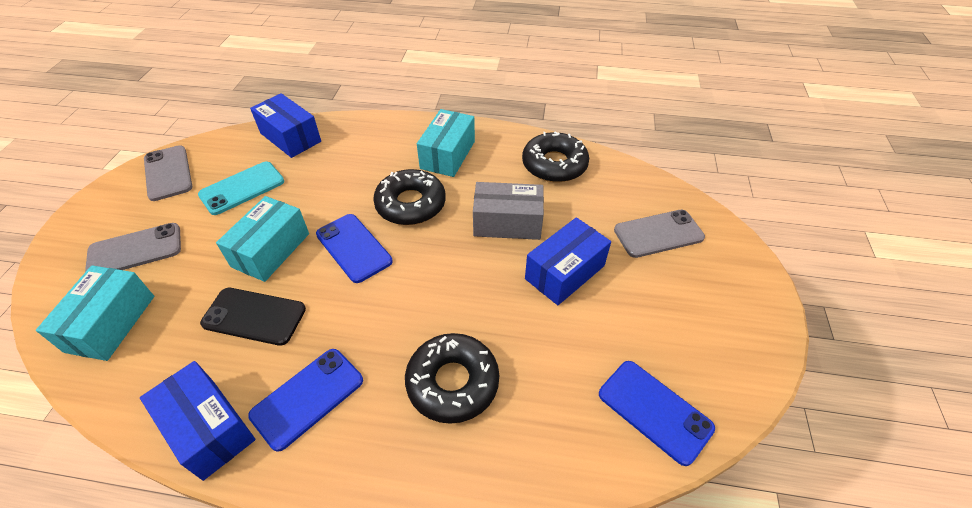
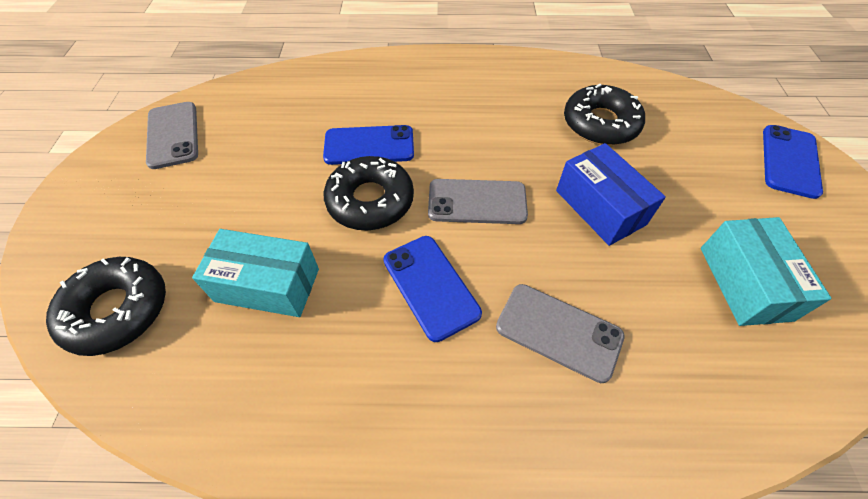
black phone: 1 -> 0
blue box: 3 -> 1
grey box: 1 -> 0
turquoise box: 3 -> 2
turquoise phone: 1 -> 0

